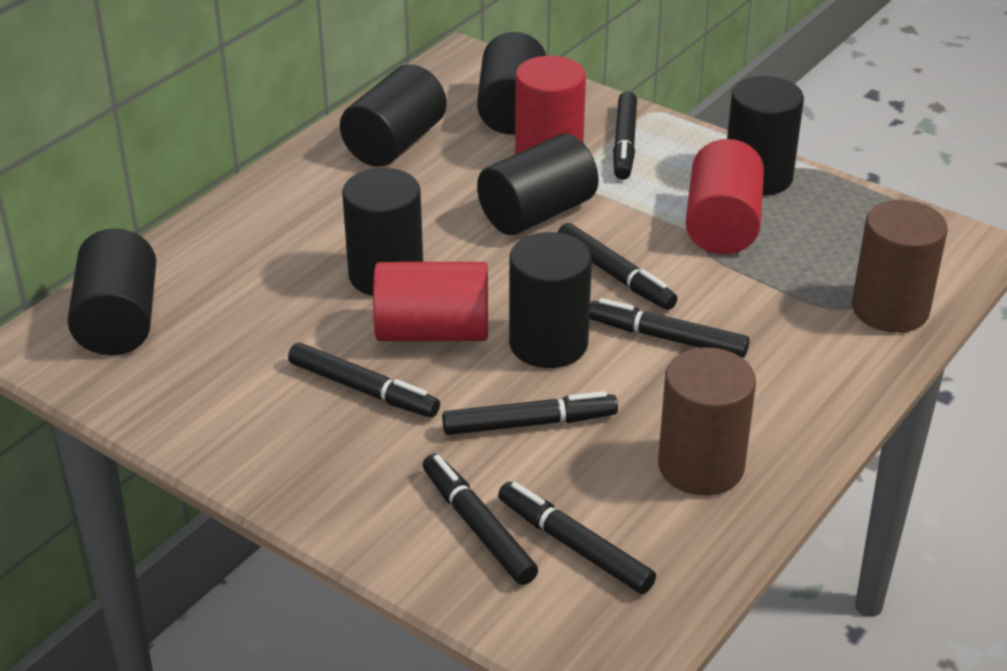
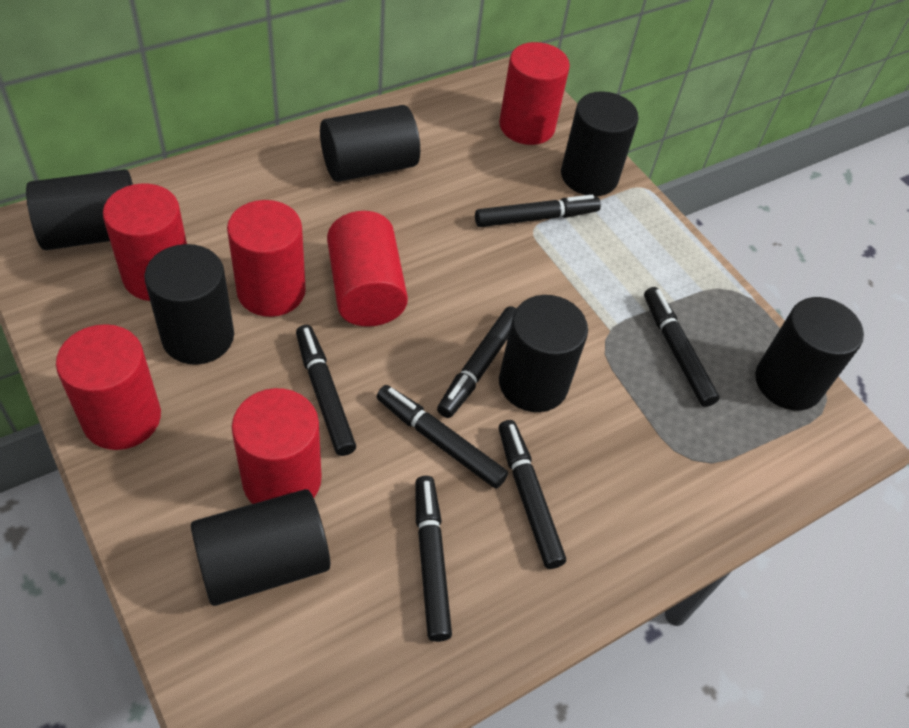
brown cylinder: 2 -> 0
red cylinder: 3 -> 6

